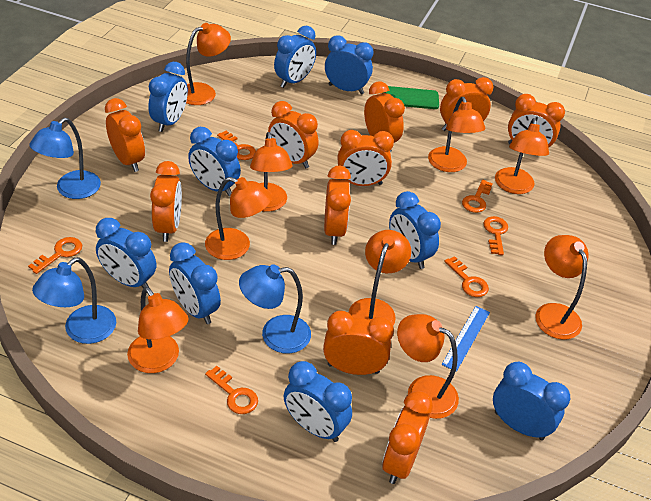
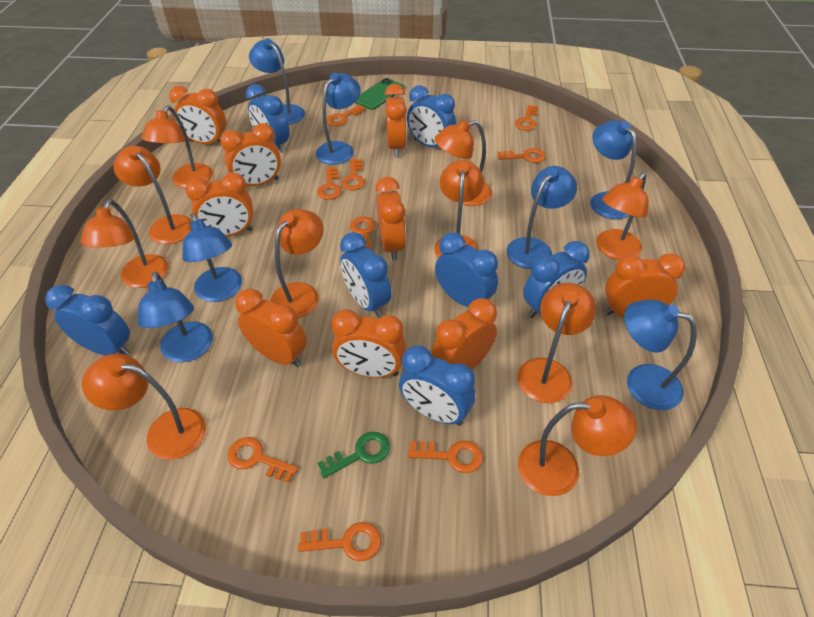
blue clock: 9 -> 7
blue lamp: 3 -> 7
blue ruler: 1 -> 0
green key: 0 -> 1
orange clock: 10 -> 9
orange key: 6 -> 9
orange lamp: 9 -> 10

